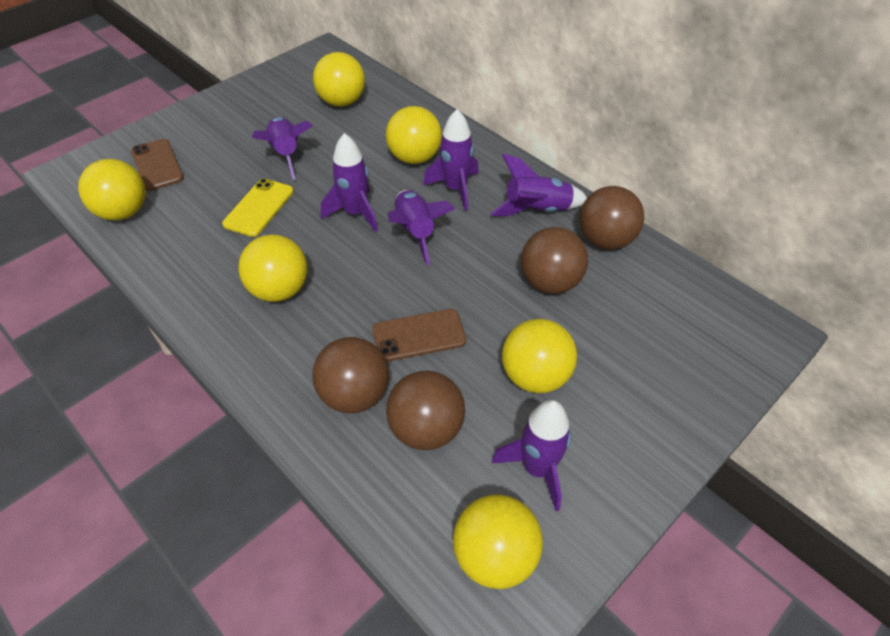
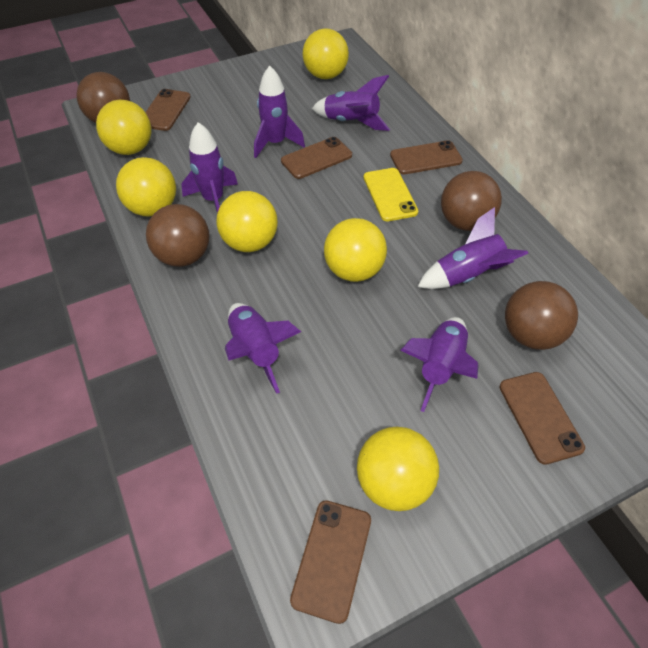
brown phone: 2 -> 5

